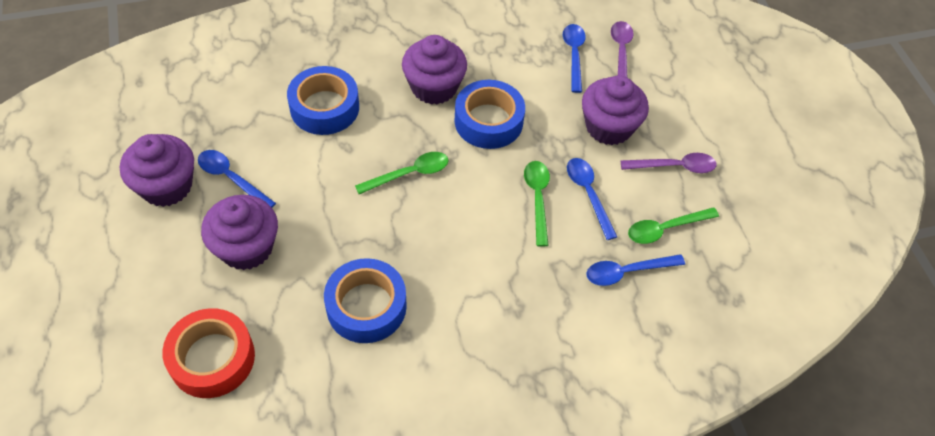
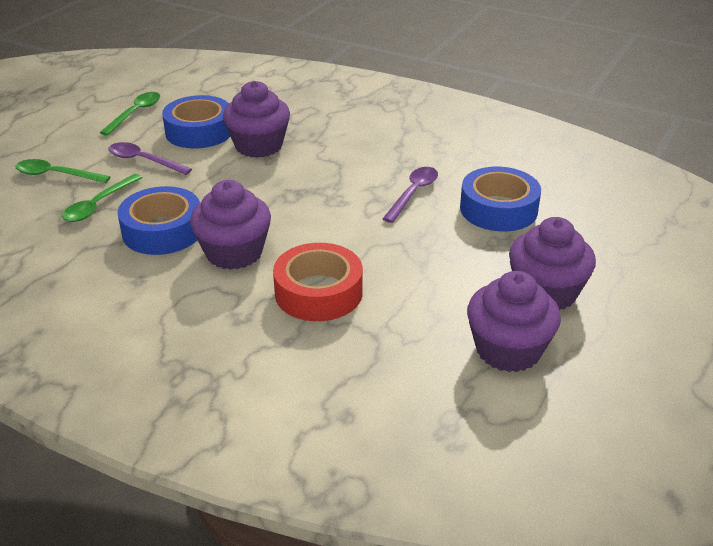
blue spoon: 4 -> 0

